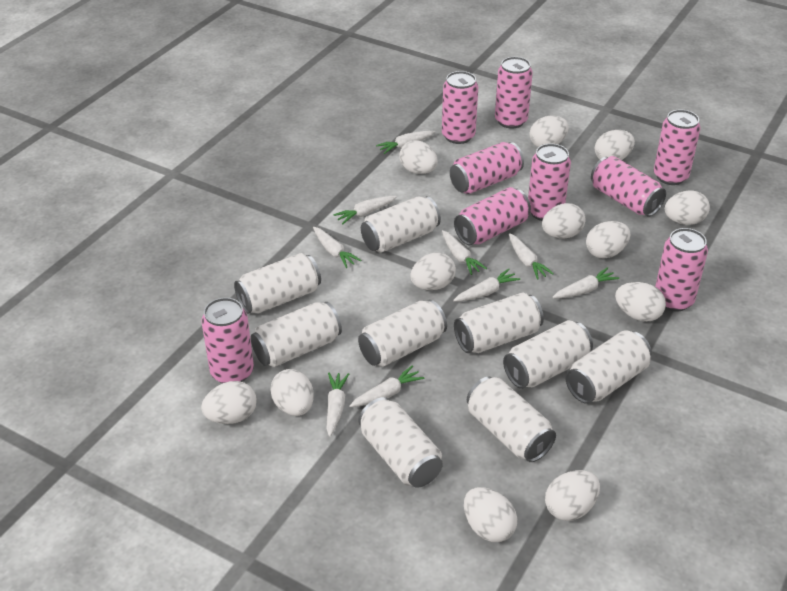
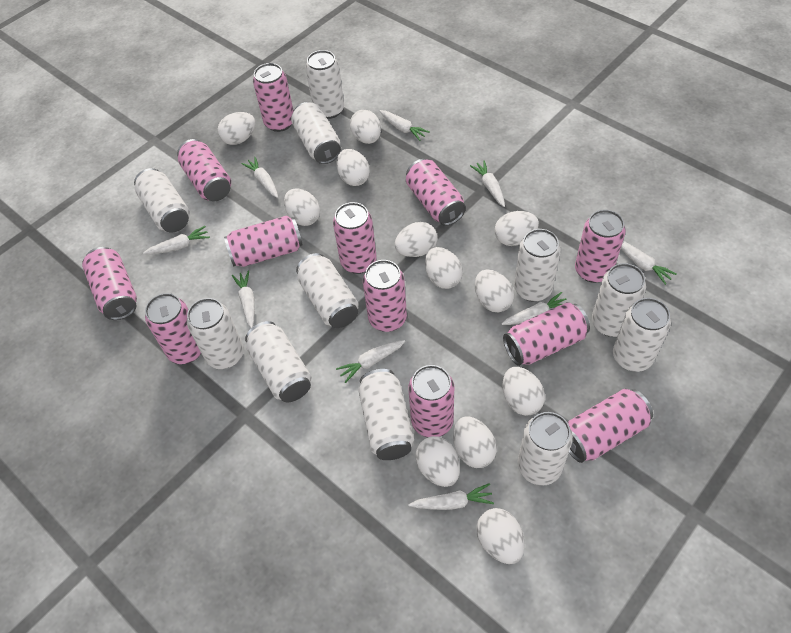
pink can: 9 -> 12
white can: 9 -> 11

